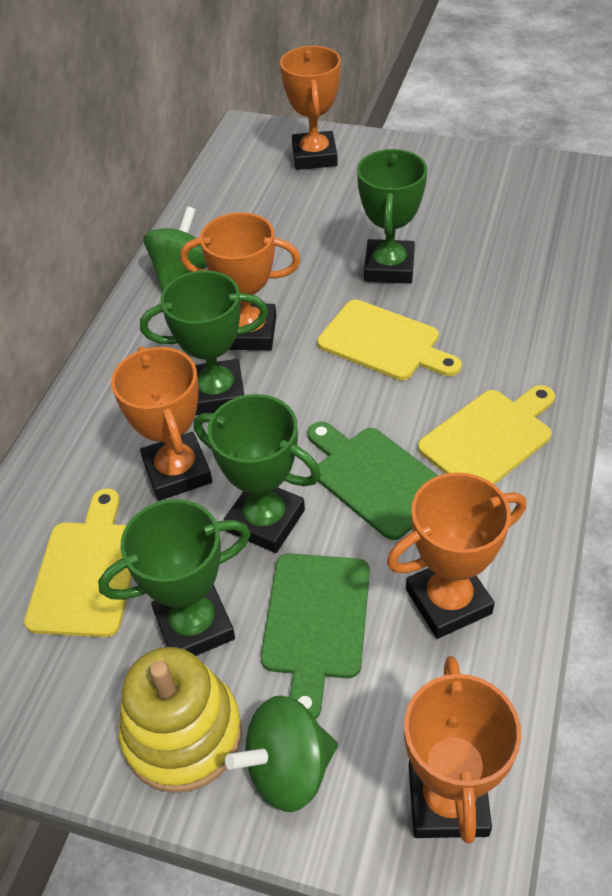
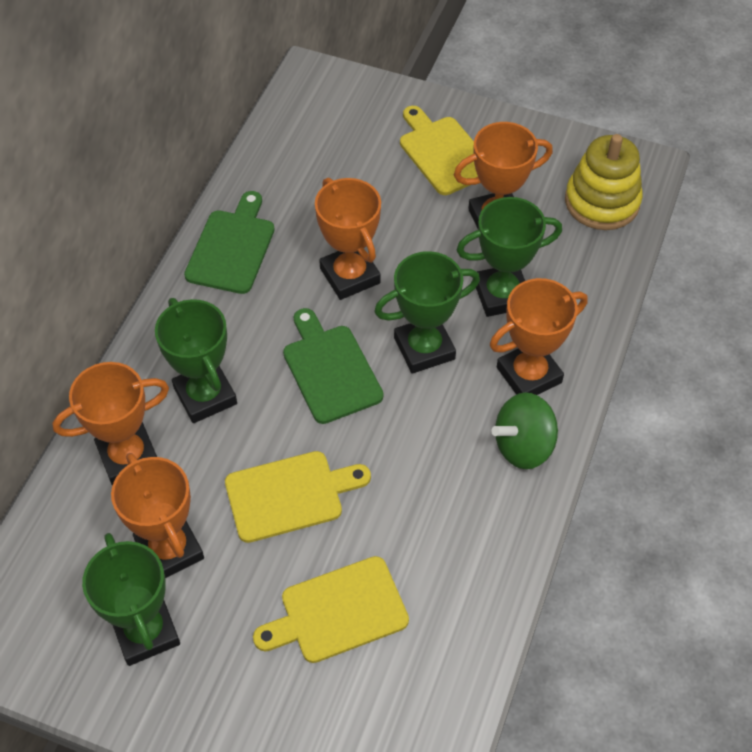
green spinning top: 2 -> 1

